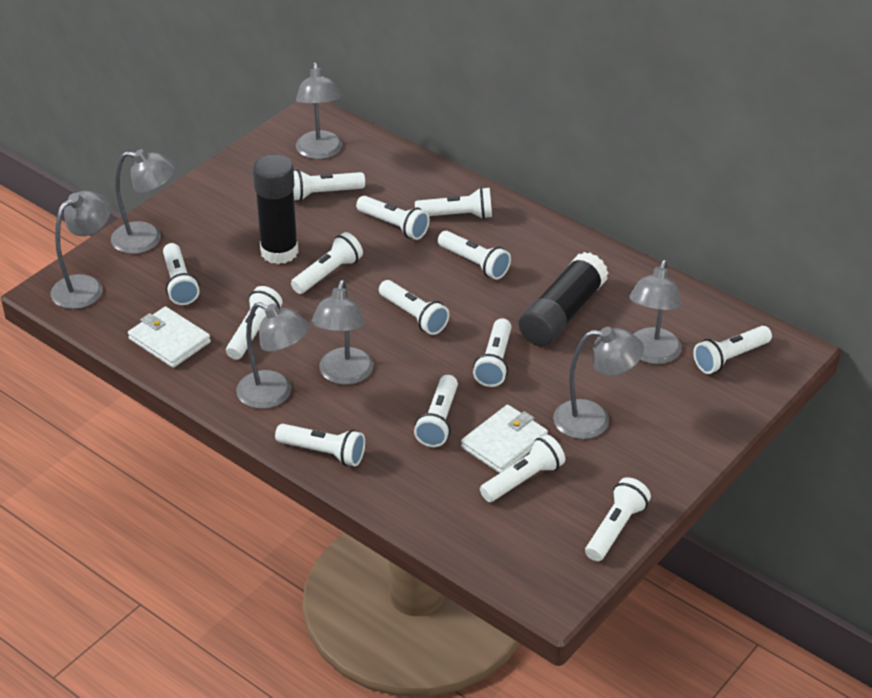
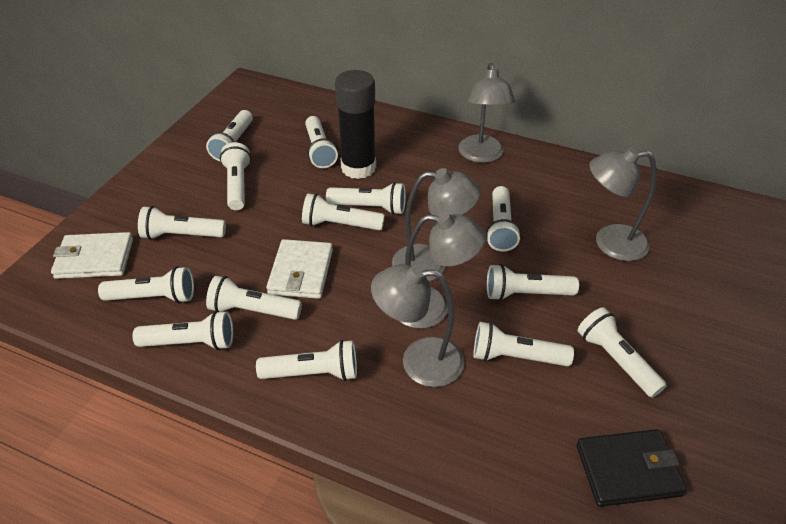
black glue stick: 2 -> 1
black wallet: 0 -> 1
grey lamp: 7 -> 5

